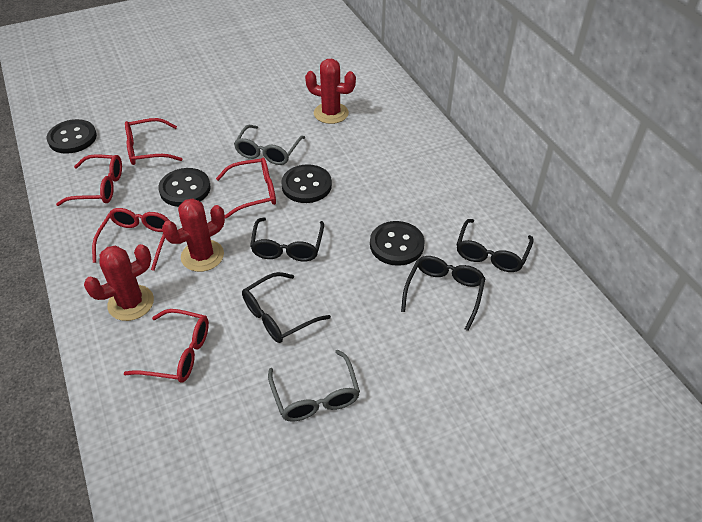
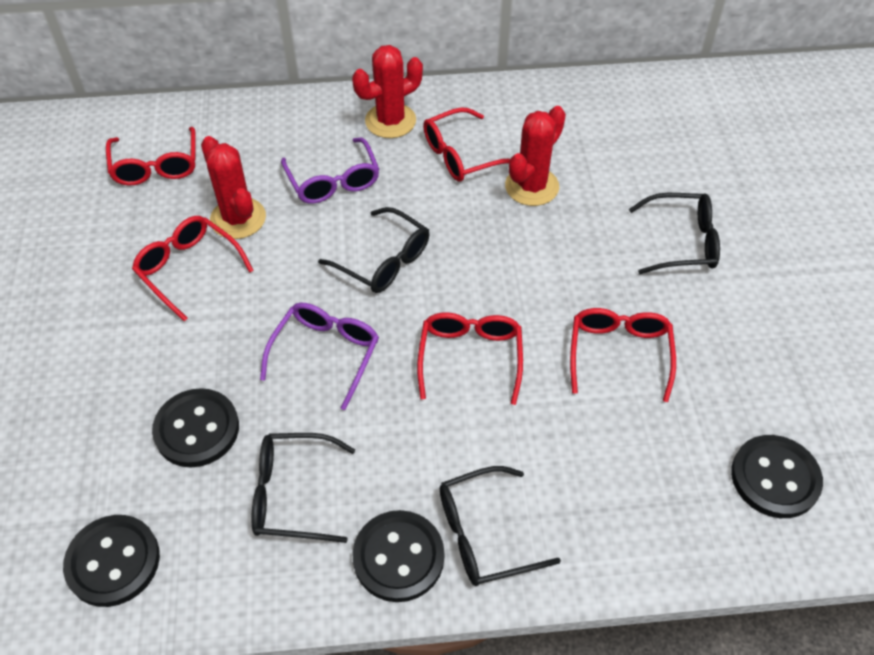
grey glasses: 2 -> 0
purple glasses: 0 -> 2

